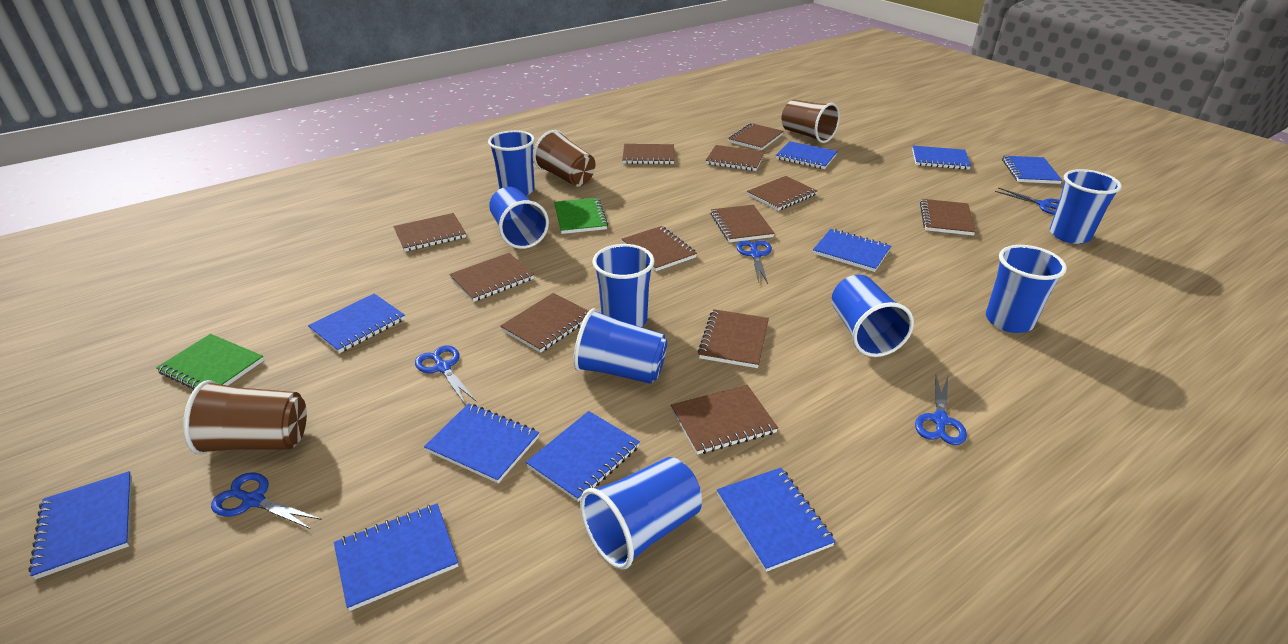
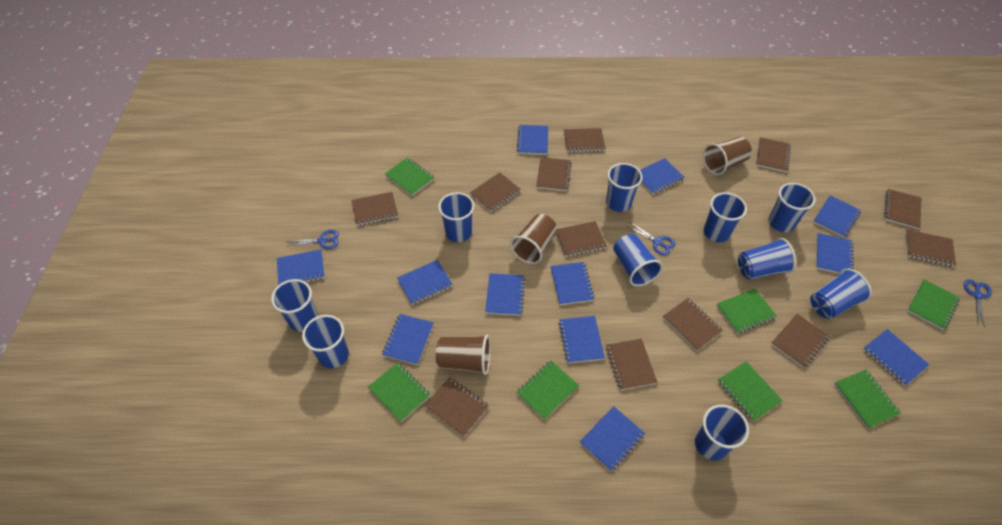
blue cup: 8 -> 10
blue notebook: 10 -> 12
blue scissors: 5 -> 3
green notebook: 2 -> 7

